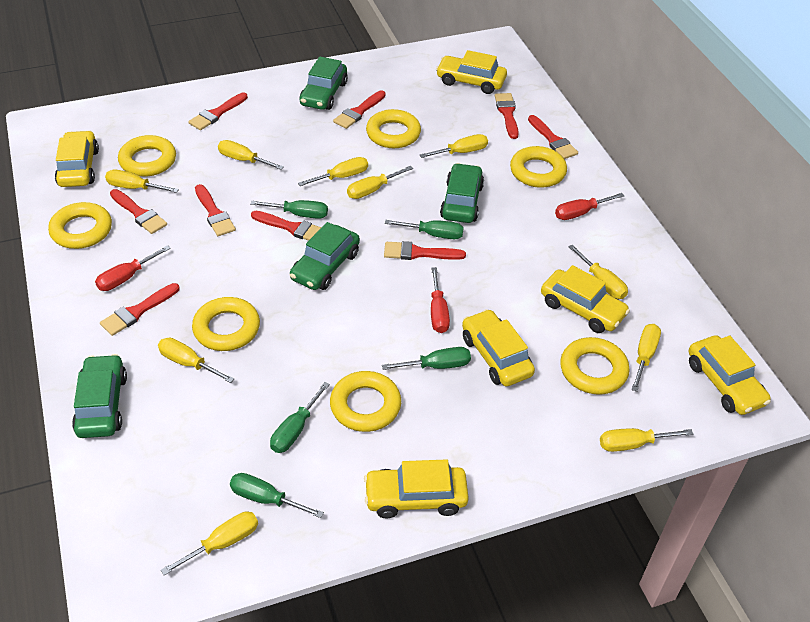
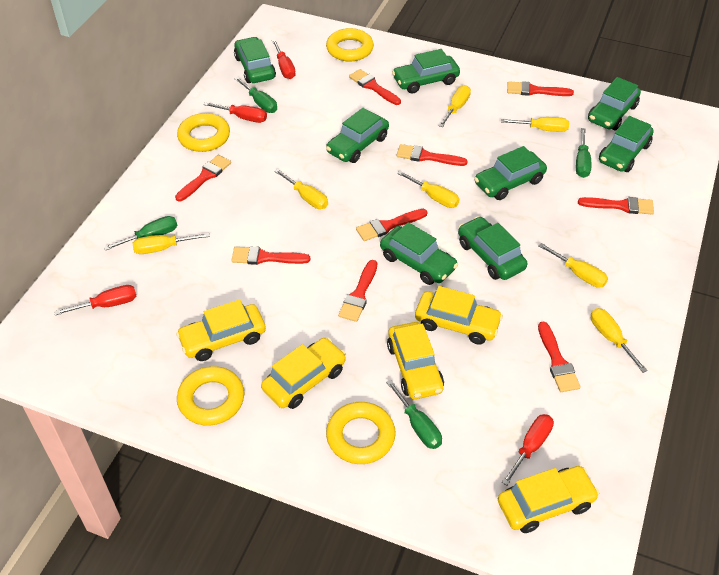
green car: 4 -> 8
green screwdriver: 5 -> 4
red screwdriver: 3 -> 4
yellow car: 6 -> 5
yellow ring: 7 -> 4
yellow screwdriver: 10 -> 7

